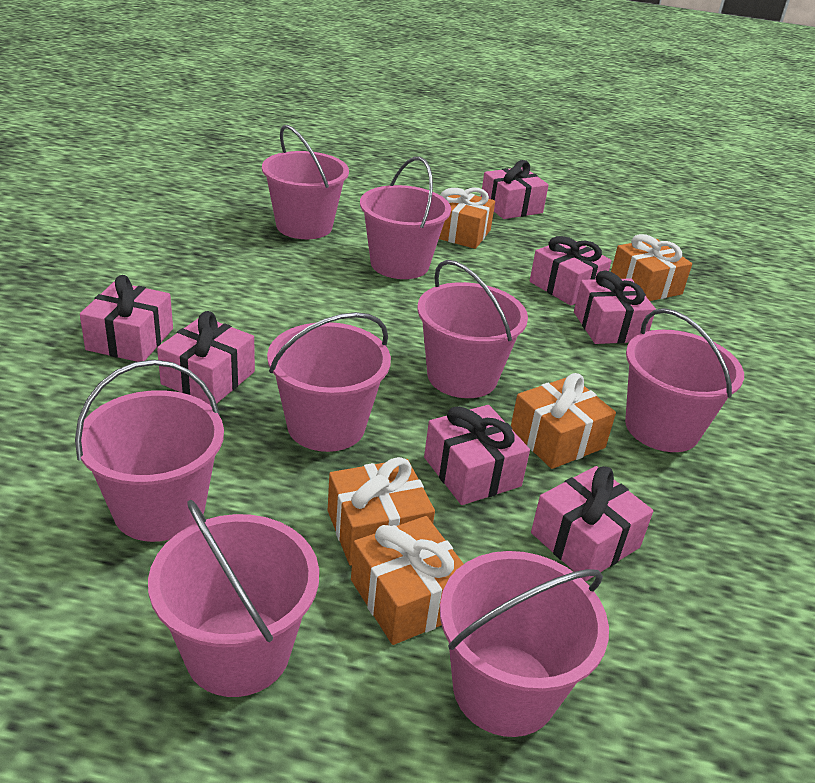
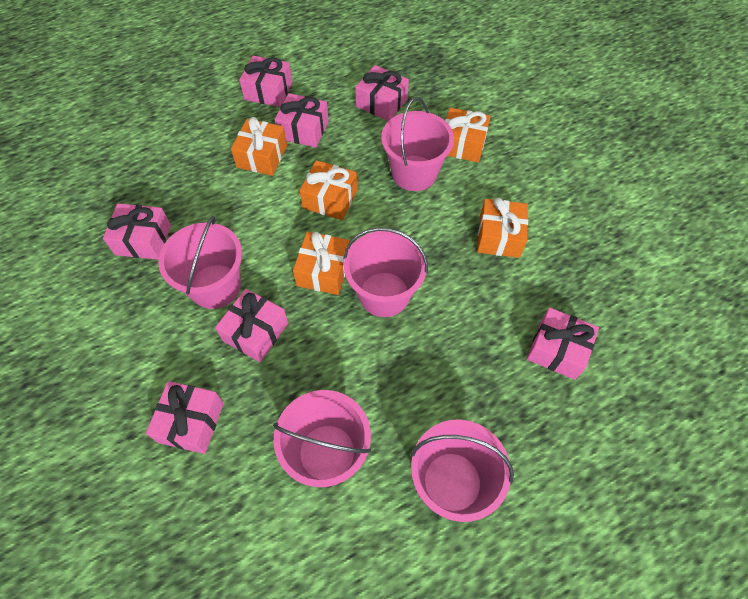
pink bucket: 8 -> 5

